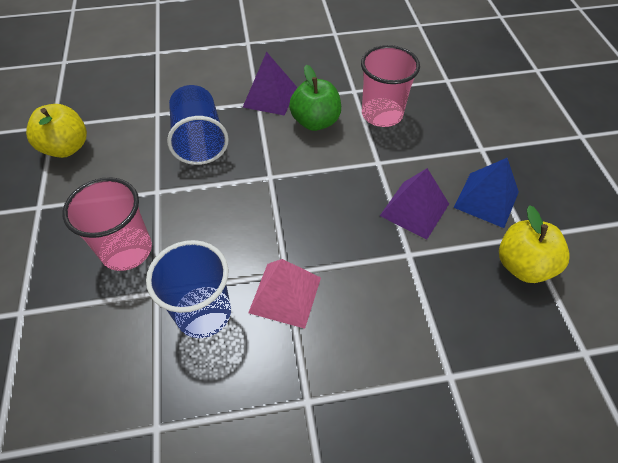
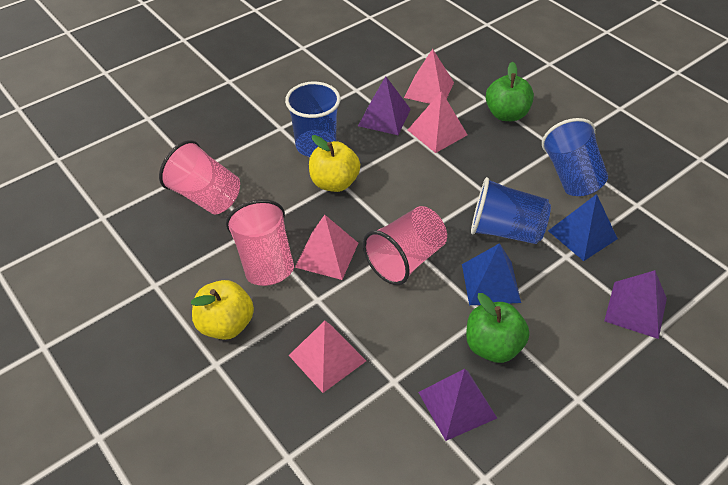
blue cup: 2 -> 3
blue pyramid: 1 -> 2
green apple: 1 -> 2
pink cup: 2 -> 3
pink pyramid: 1 -> 4
purple pyramid: 2 -> 3

